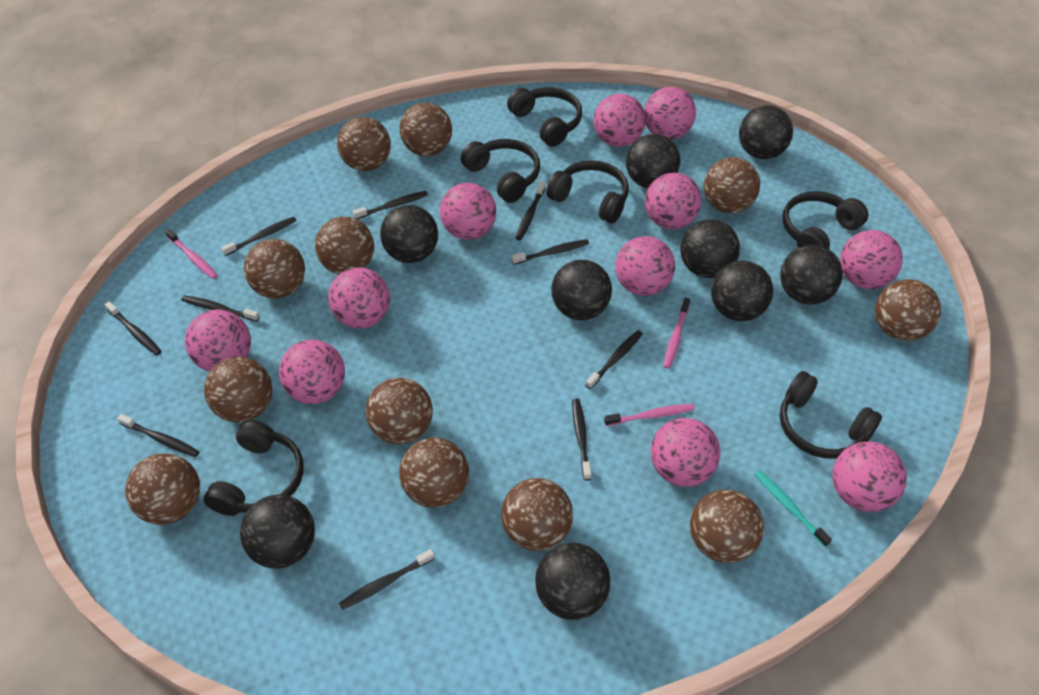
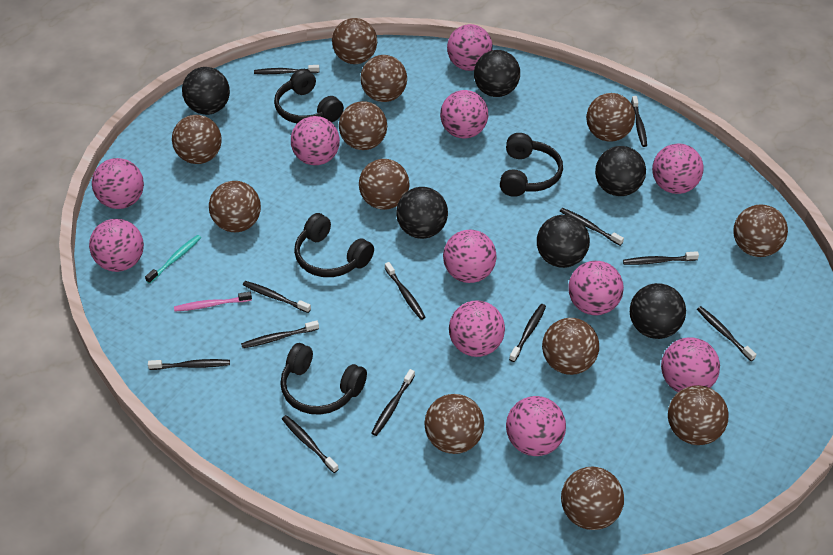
black ball: 9 -> 6
black headphones: 6 -> 4
black toothbrush: 10 -> 12
pink toothbrush: 3 -> 1

